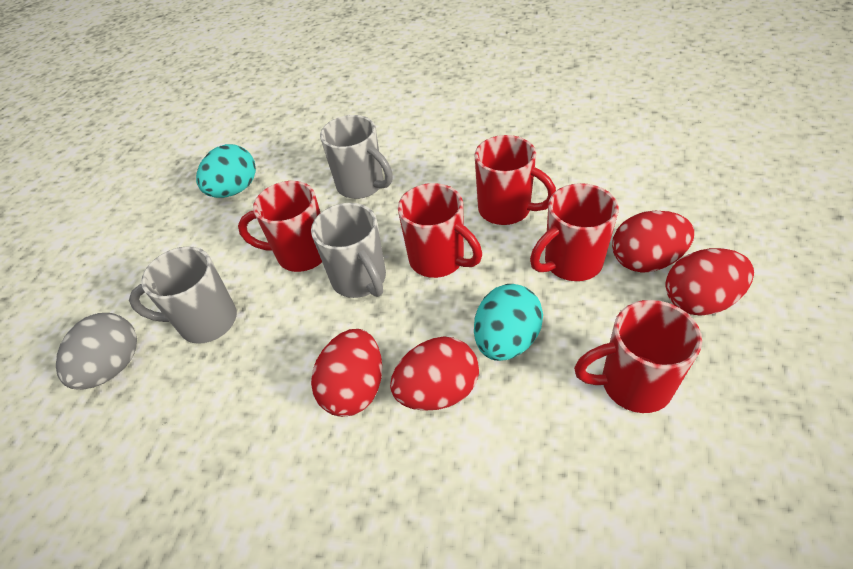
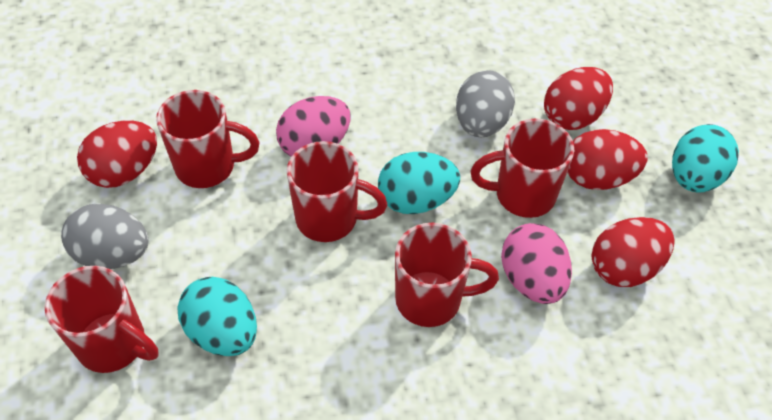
grey egg: 1 -> 2
grey mug: 3 -> 0
pink egg: 0 -> 2
turquoise egg: 2 -> 3

